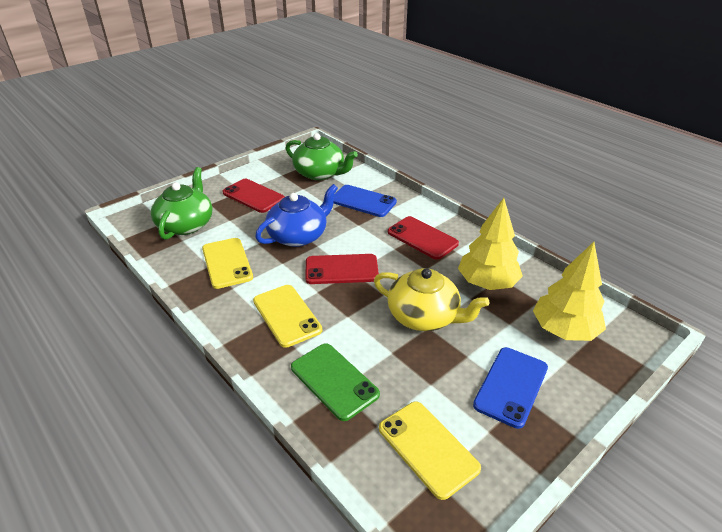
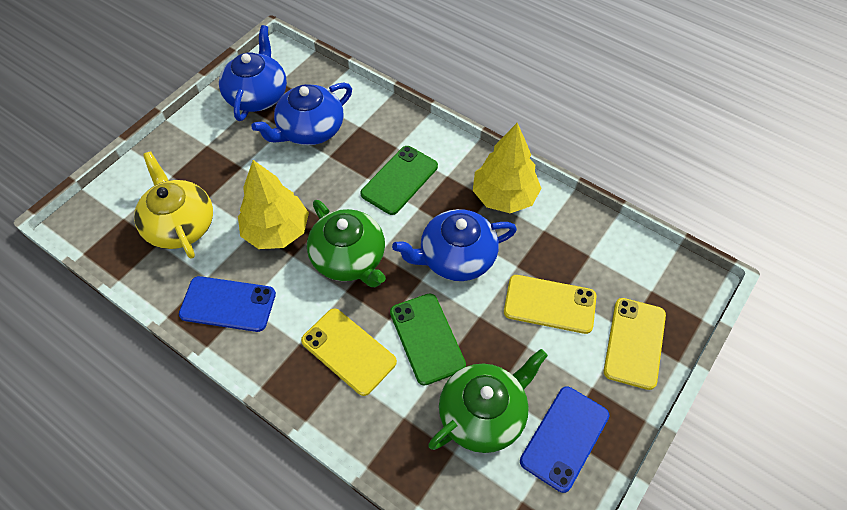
blue teapot: 1 -> 3
green phone: 1 -> 2
red phone: 3 -> 0

